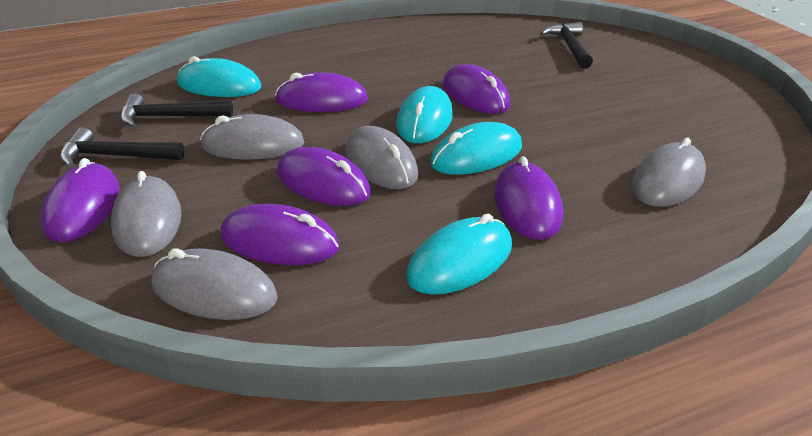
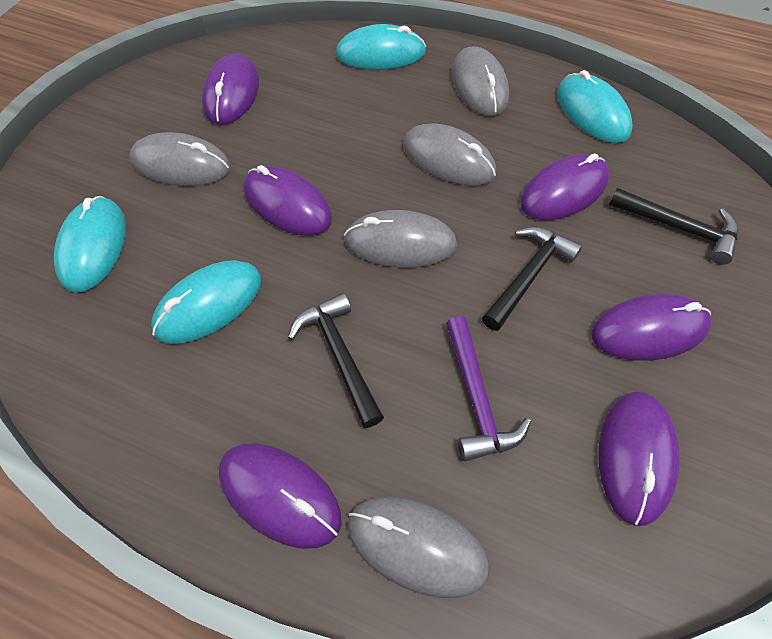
purple hammer: 0 -> 1

